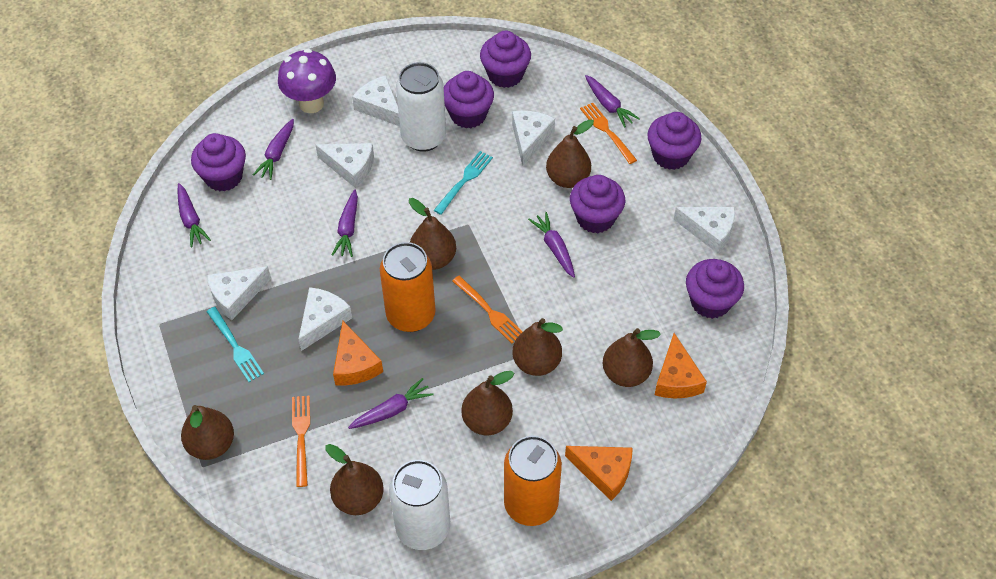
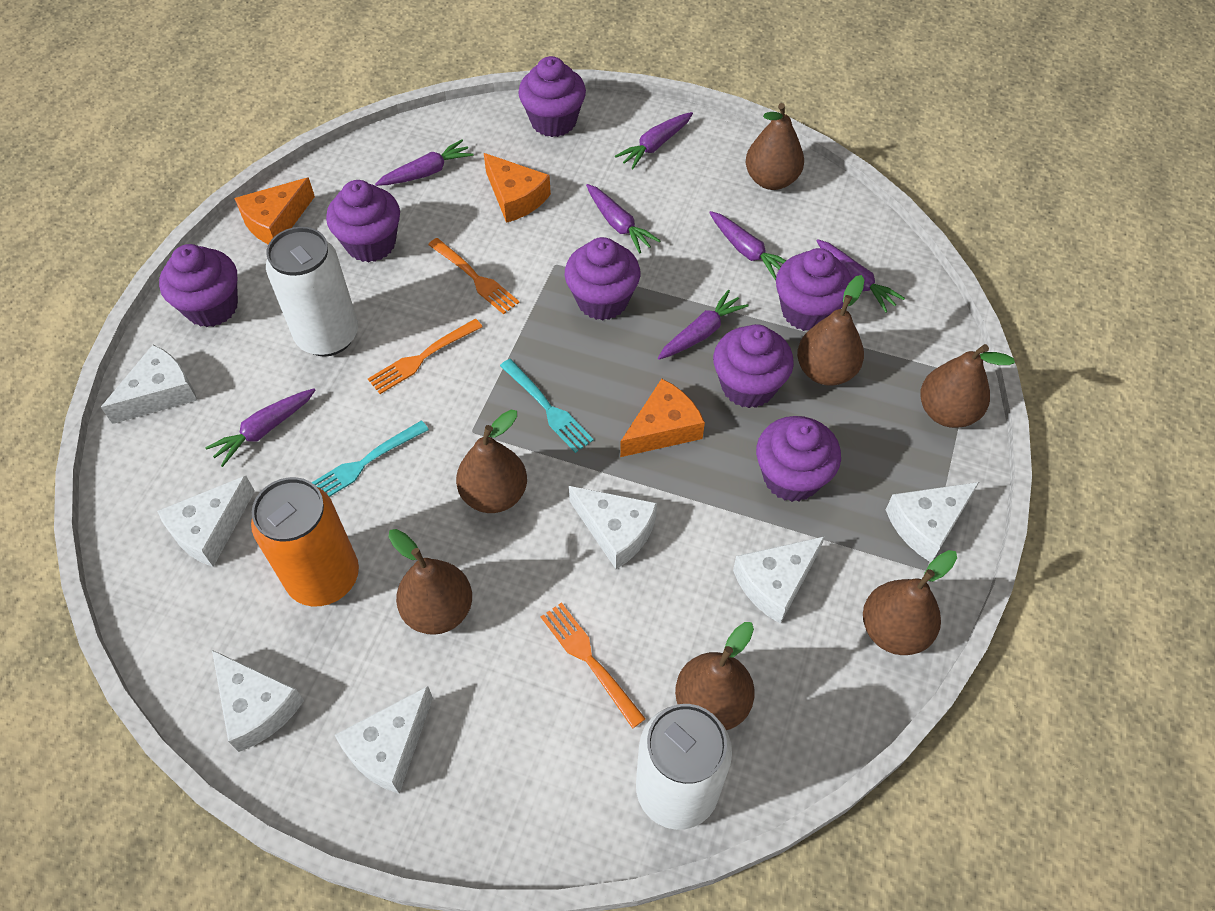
orange can: 2 -> 1
purple carrot: 6 -> 7
purple cupcake: 6 -> 7
purple mushroom: 1 -> 0
white cheese: 6 -> 7

